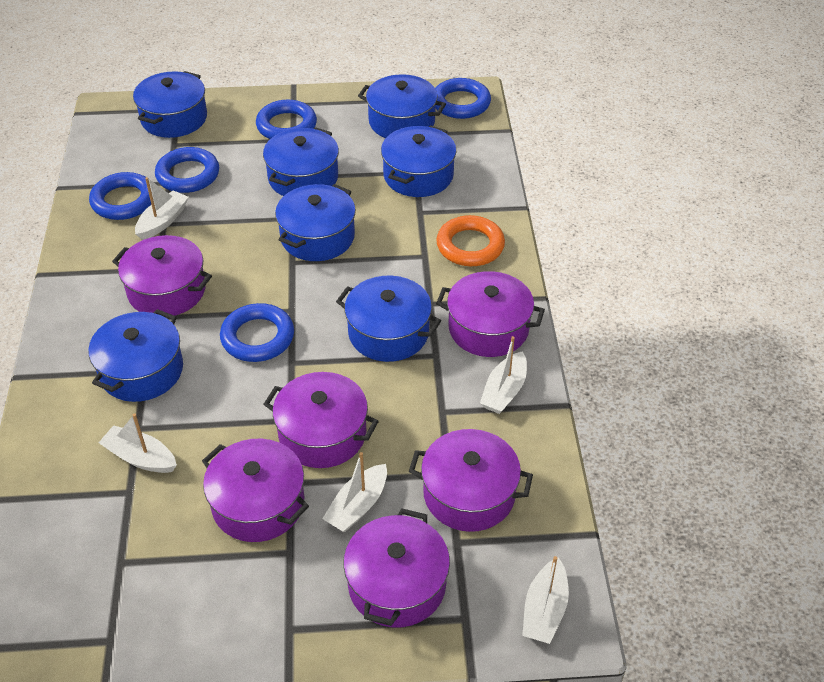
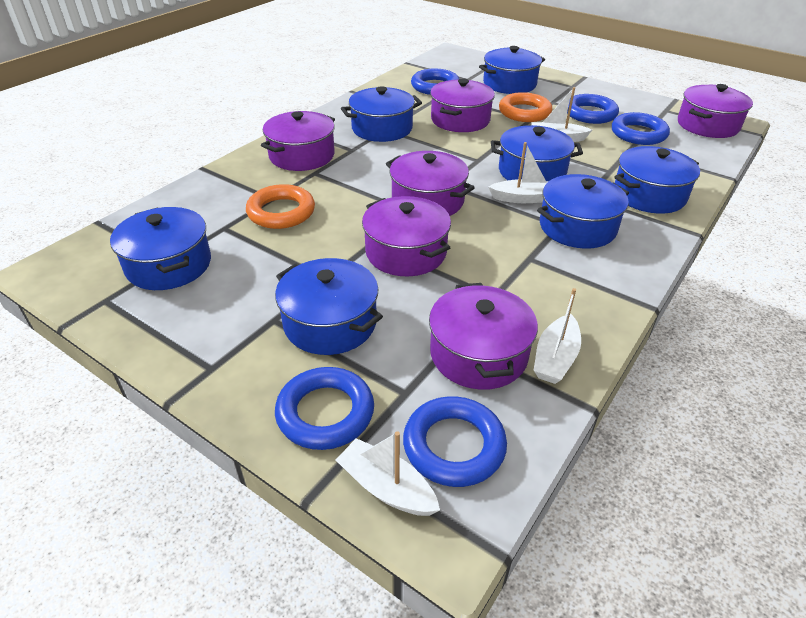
orange ring: 1 -> 2
white boat: 5 -> 4

